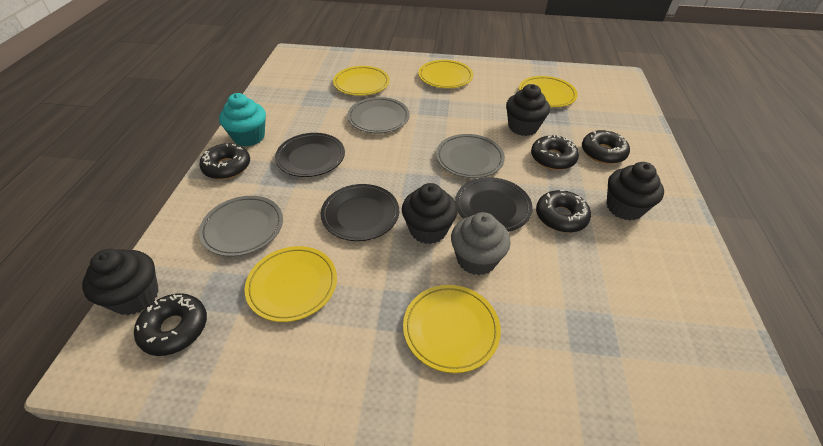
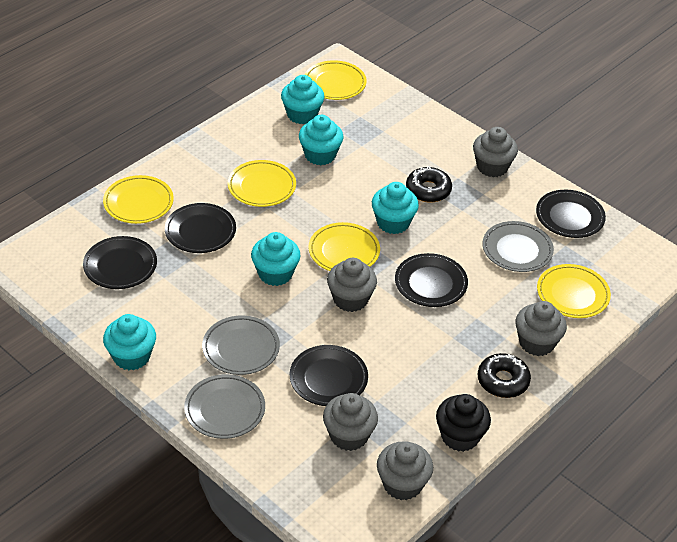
black cupcake: 4 -> 1
black donut: 5 -> 2
black plate: 3 -> 5
grey cupcake: 1 -> 5
turquoise cupcake: 1 -> 5

